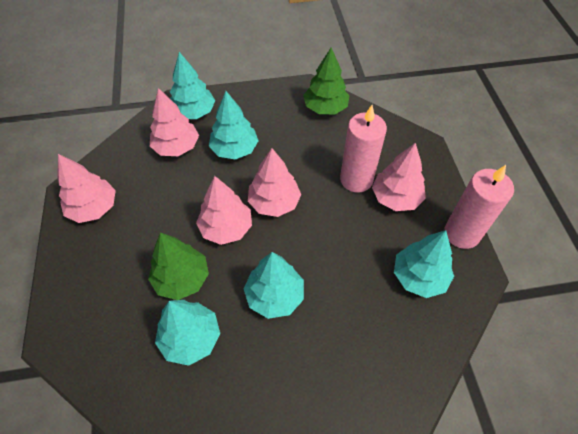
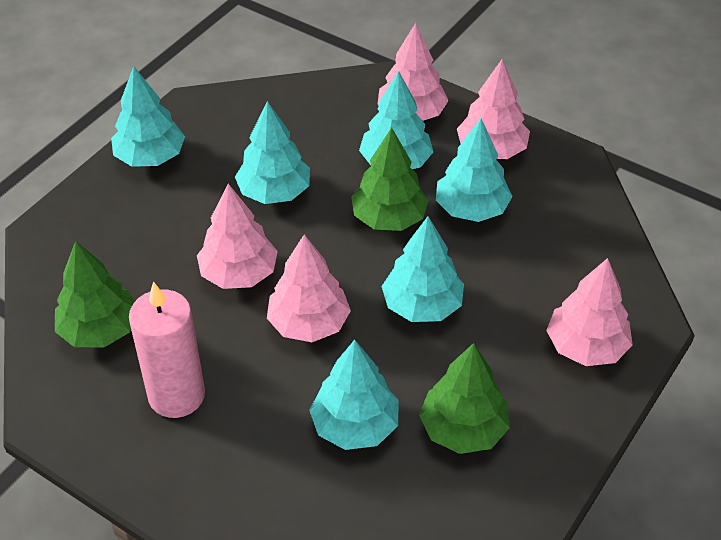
green tree: 2 -> 3
pink candle: 2 -> 1
turquoise tree: 5 -> 6

